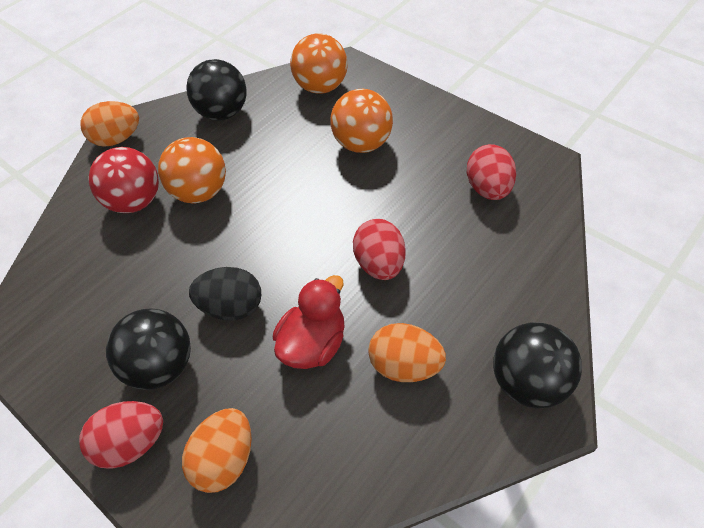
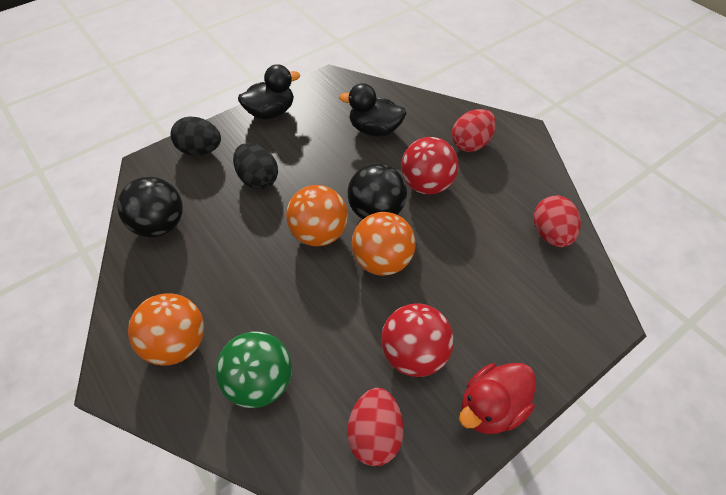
black ball: 3 -> 2
black duck: 0 -> 2
black egg: 1 -> 2
green ball: 0 -> 1
orange egg: 3 -> 0
red ball: 1 -> 2

